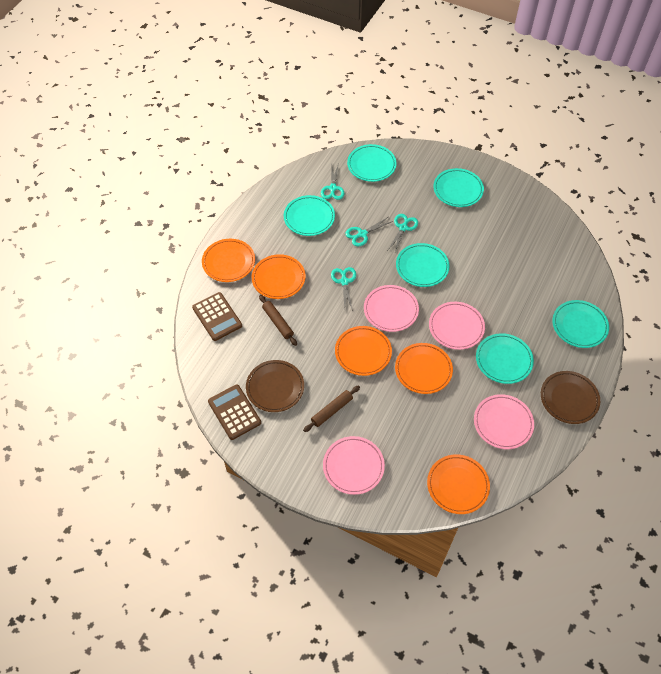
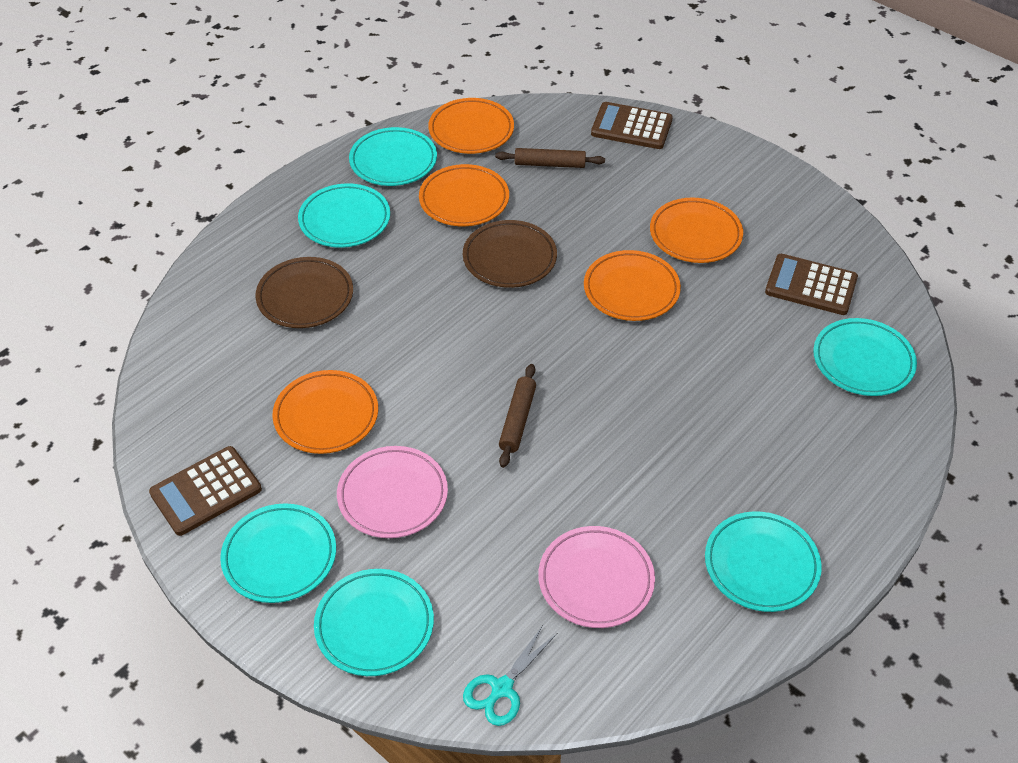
brown calculator: 2 -> 3
pink plate: 4 -> 2
turquoise scissors: 4 -> 1

